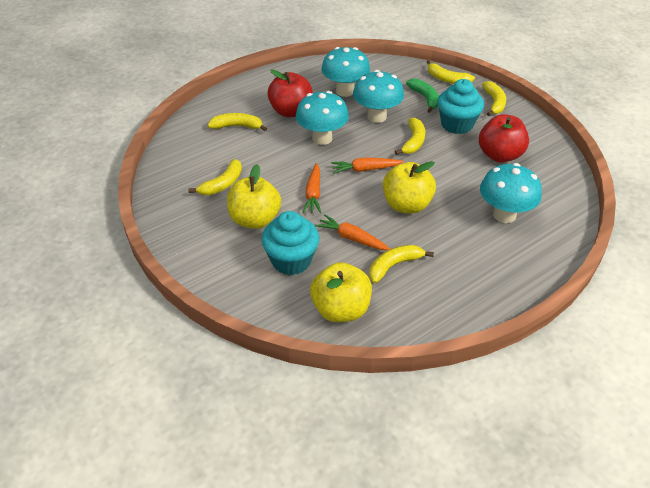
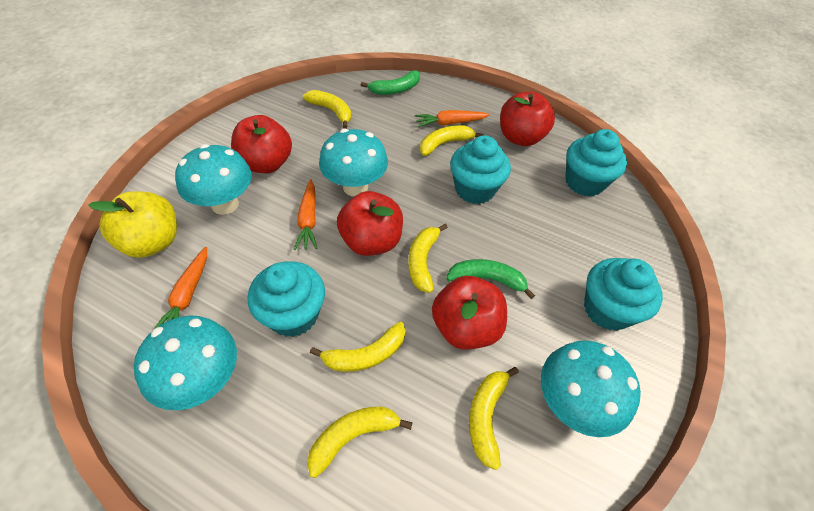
green banana: 1 -> 2
red apple: 2 -> 4
turquoise cupcake: 2 -> 4
yellow apple: 3 -> 1

